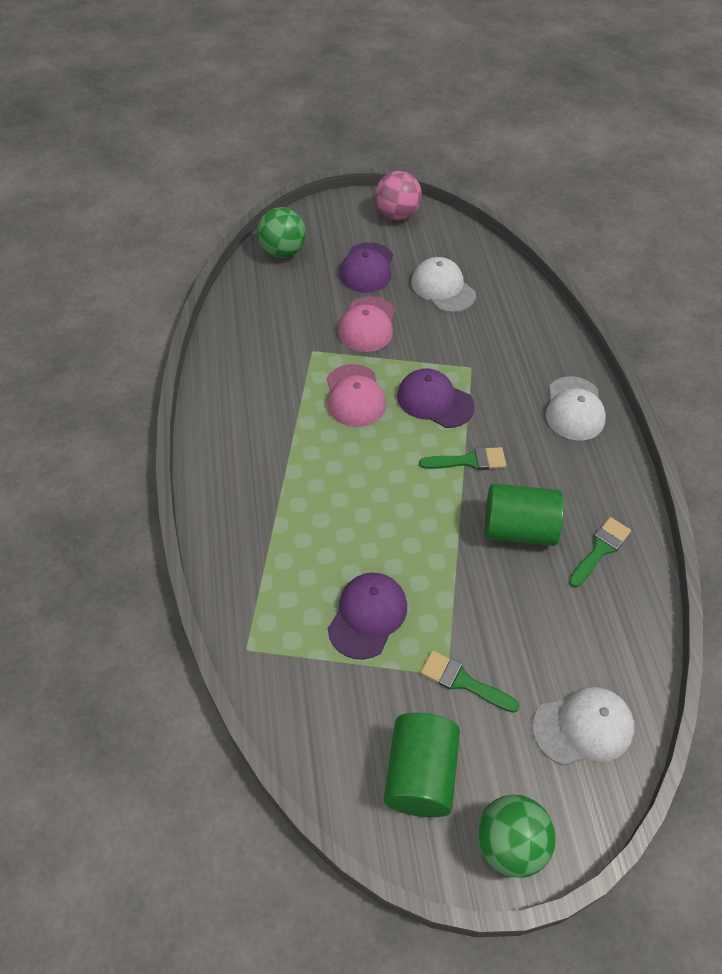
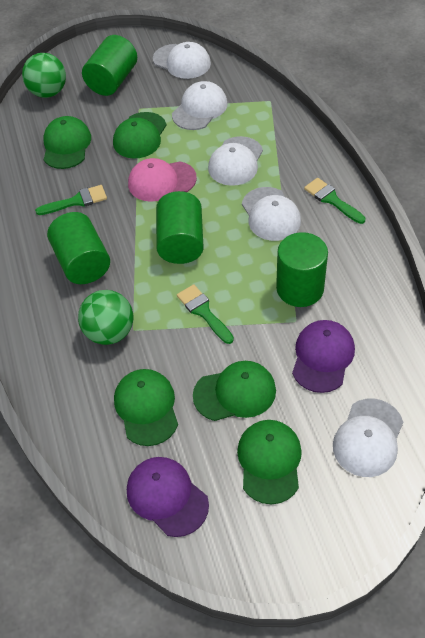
green cap: 0 -> 5
green cylinder: 2 -> 4
pink ball: 1 -> 0
pink cap: 2 -> 1
purple cap: 3 -> 2
white cap: 3 -> 5

